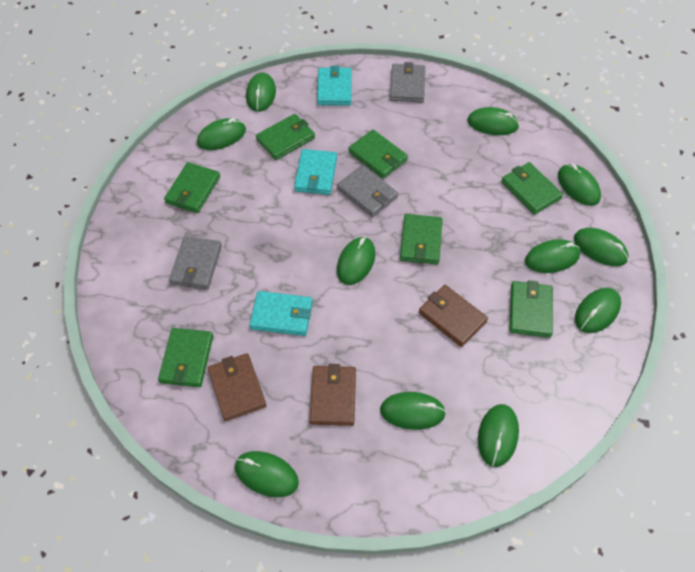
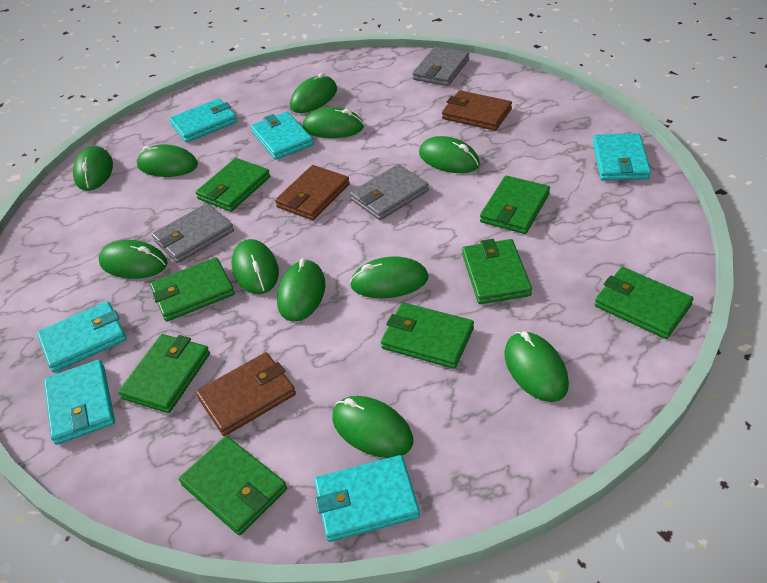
green wallet: 7 -> 8
turquoise wallet: 3 -> 6

